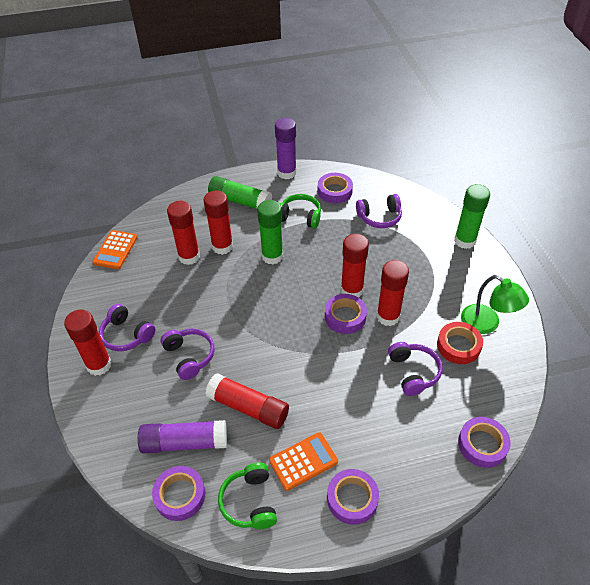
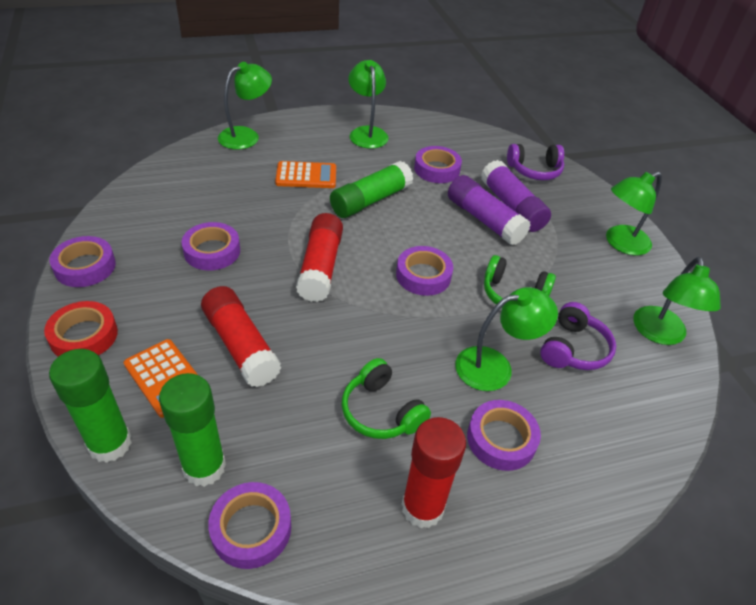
green lamp: 1 -> 5
purple headphones: 4 -> 2
purple tape: 5 -> 6
red glue stick: 6 -> 3

